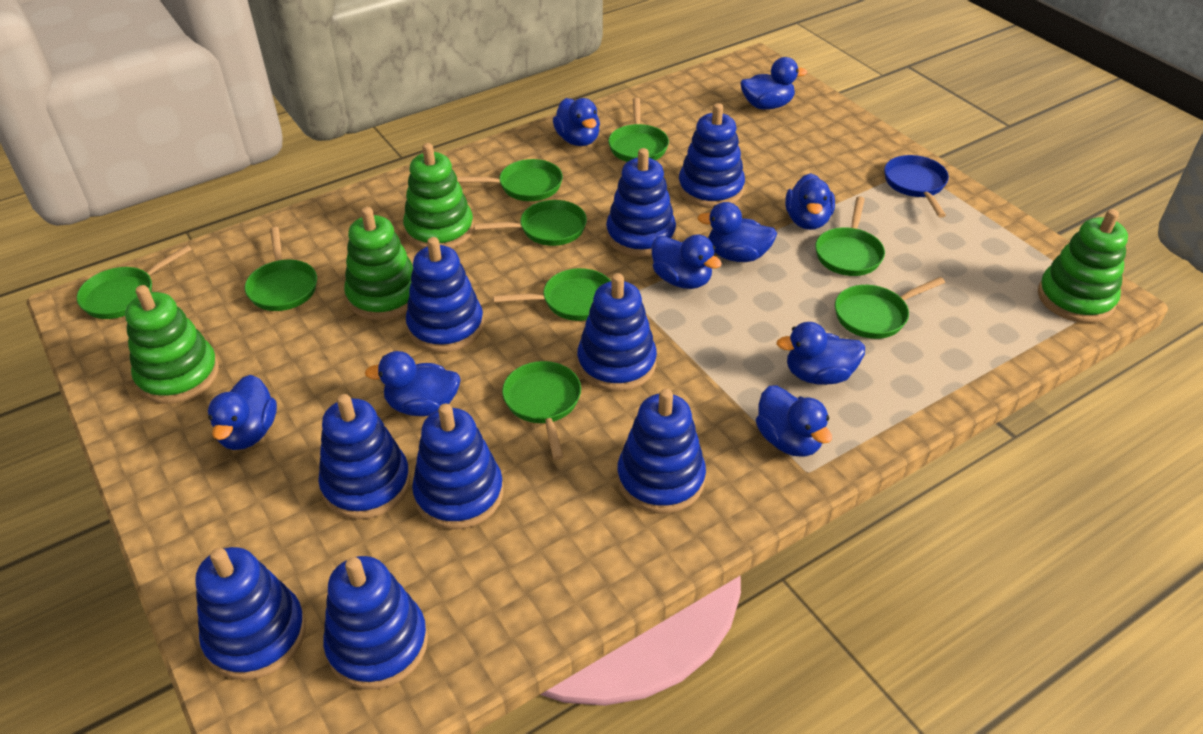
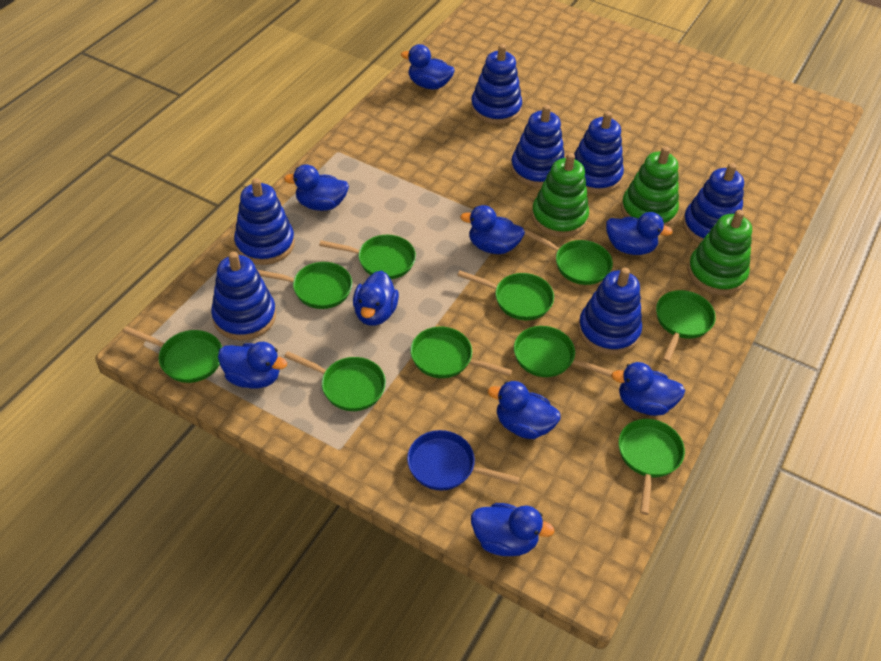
blue stacking toy: 9 -> 7
green pan: 9 -> 10
green stacking toy: 4 -> 3

